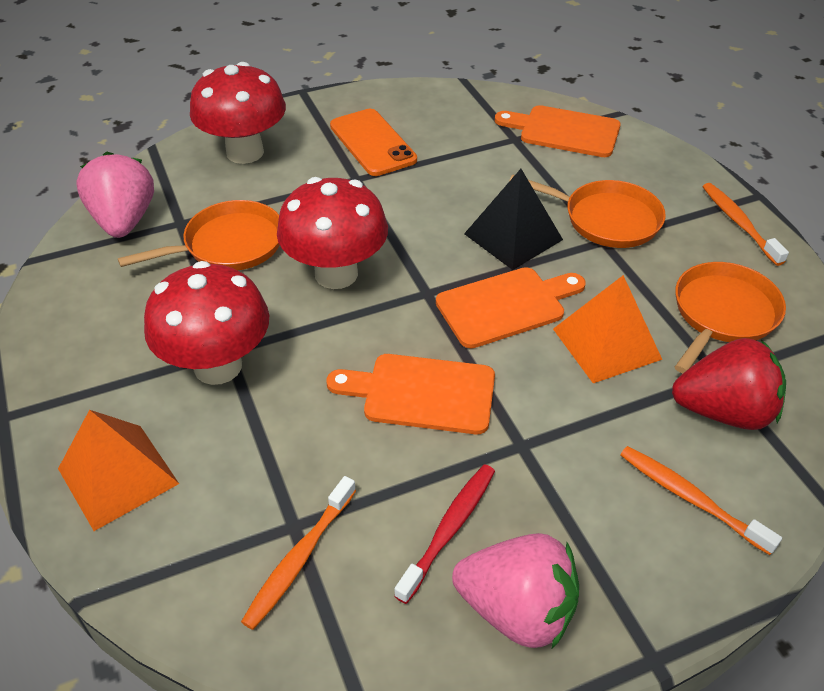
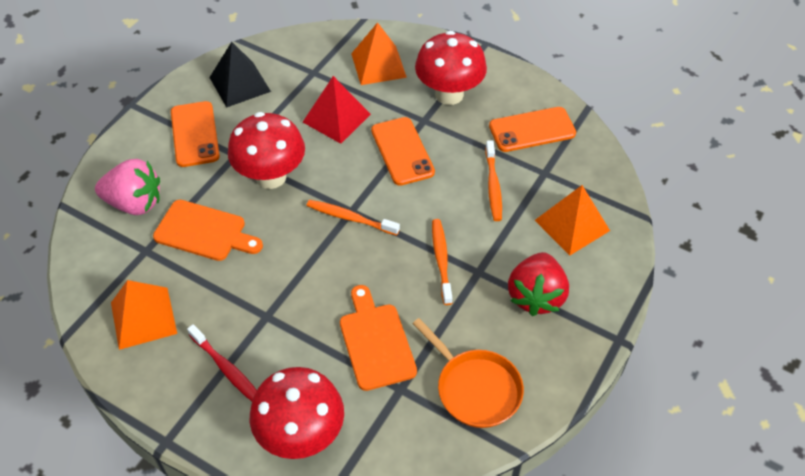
orange cutting board: 3 -> 2
orange pan: 3 -> 1
orange phone: 1 -> 3
orange pyramid: 2 -> 3
pink strawberry: 2 -> 1
red pyramid: 0 -> 1

